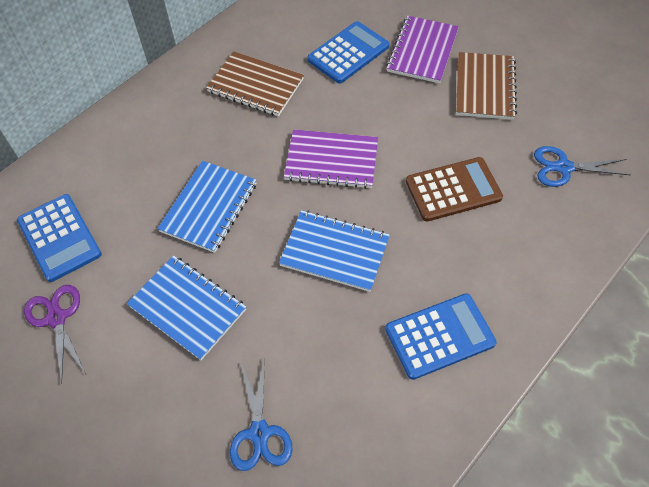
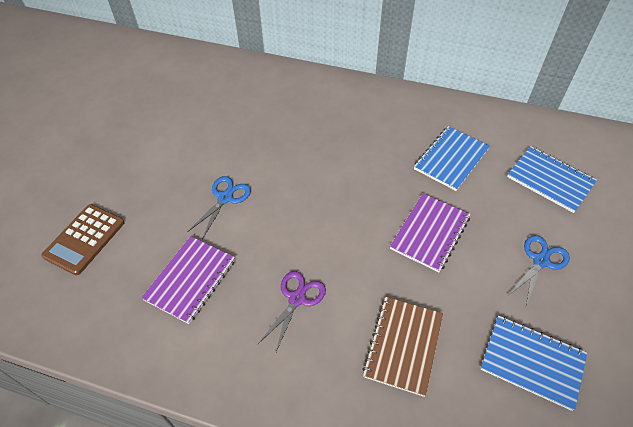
blue calculator: 3 -> 0
brown notebook: 2 -> 1

